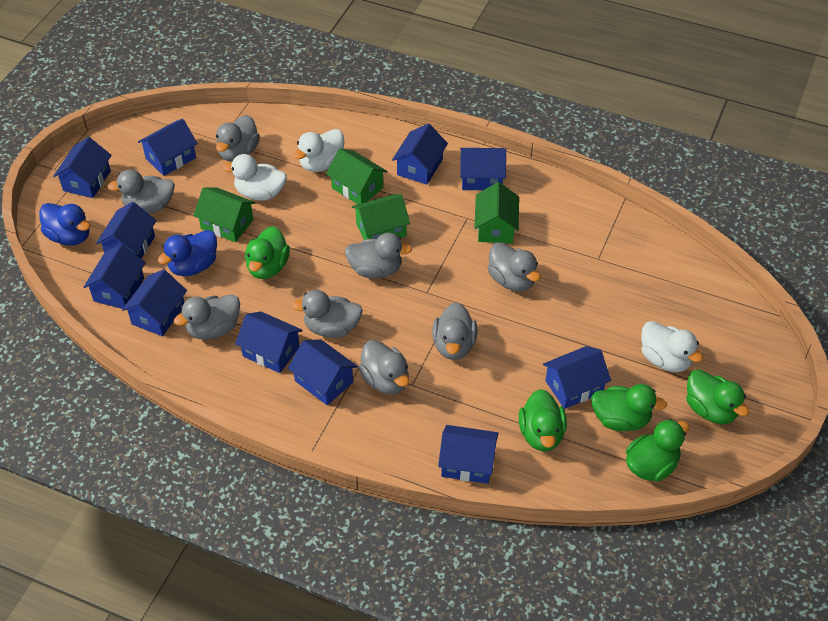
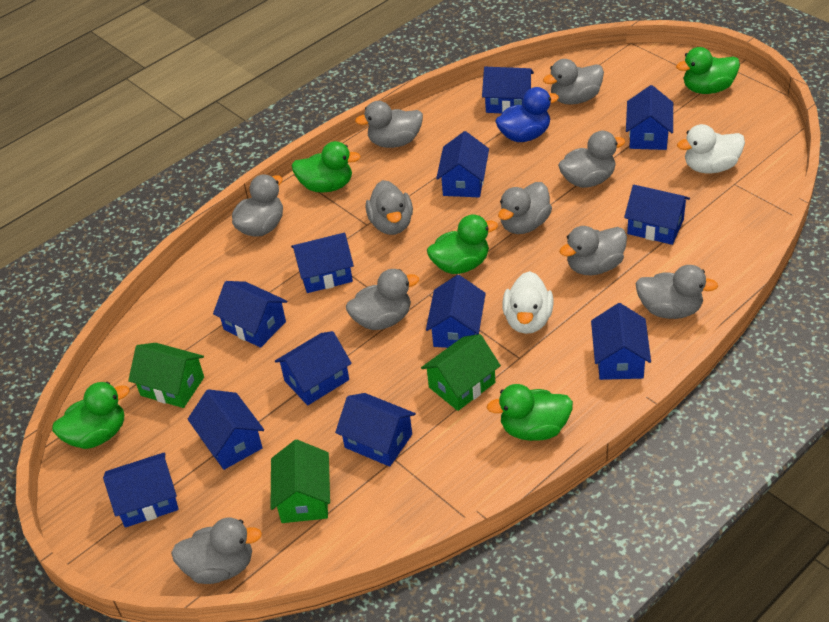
blue duck: 2 -> 1
blue house: 11 -> 12
green house: 4 -> 3
grey duck: 8 -> 10
white duck: 3 -> 2

